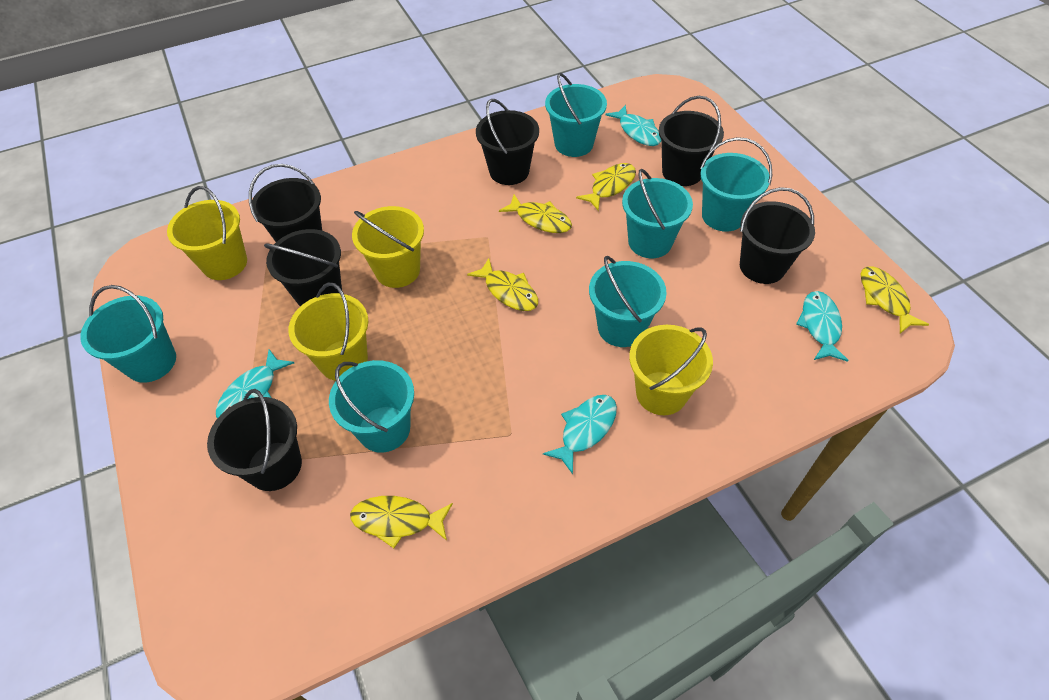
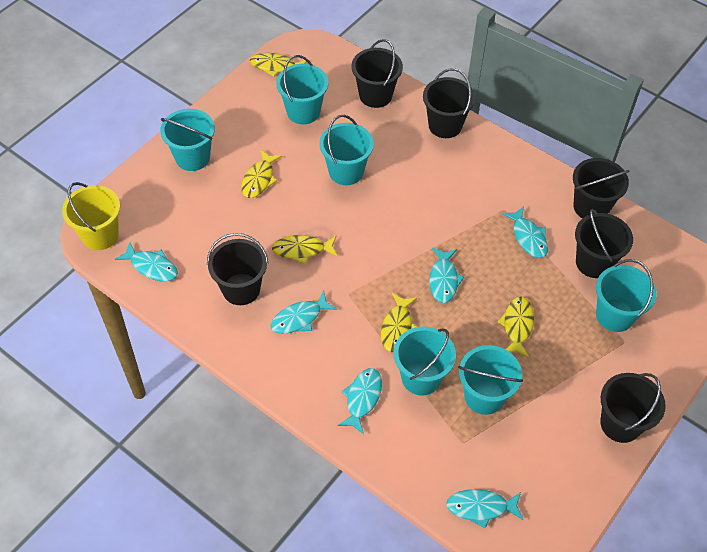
turquoise fish: 4 -> 6
yellow bucket: 4 -> 1

